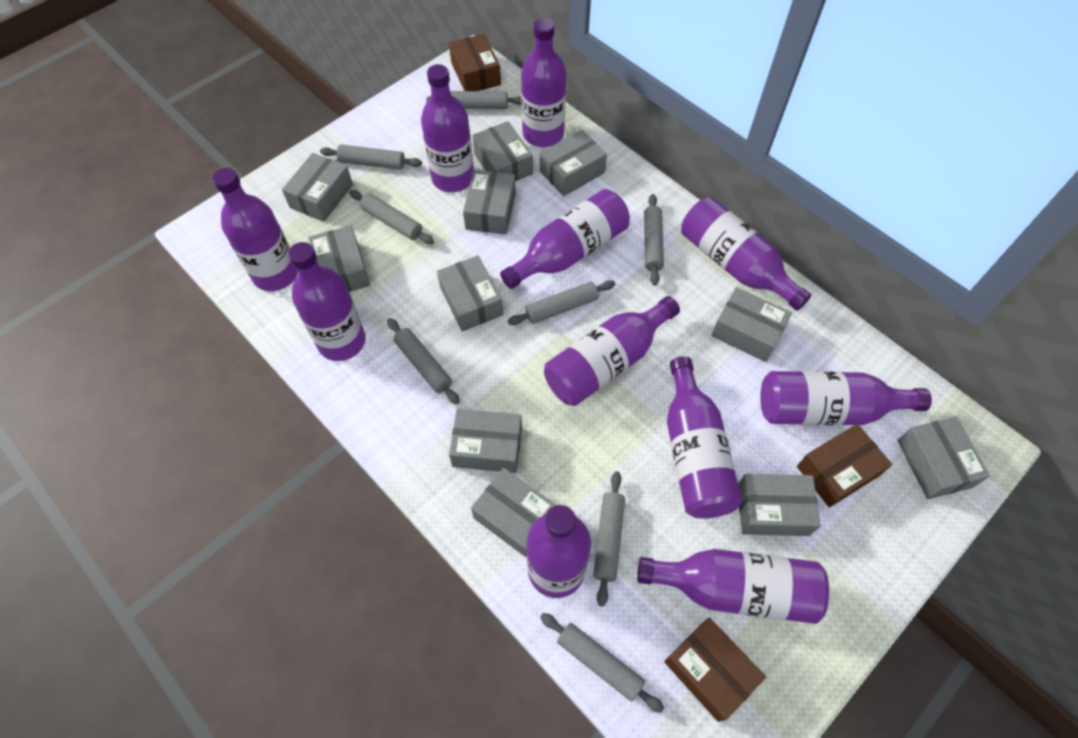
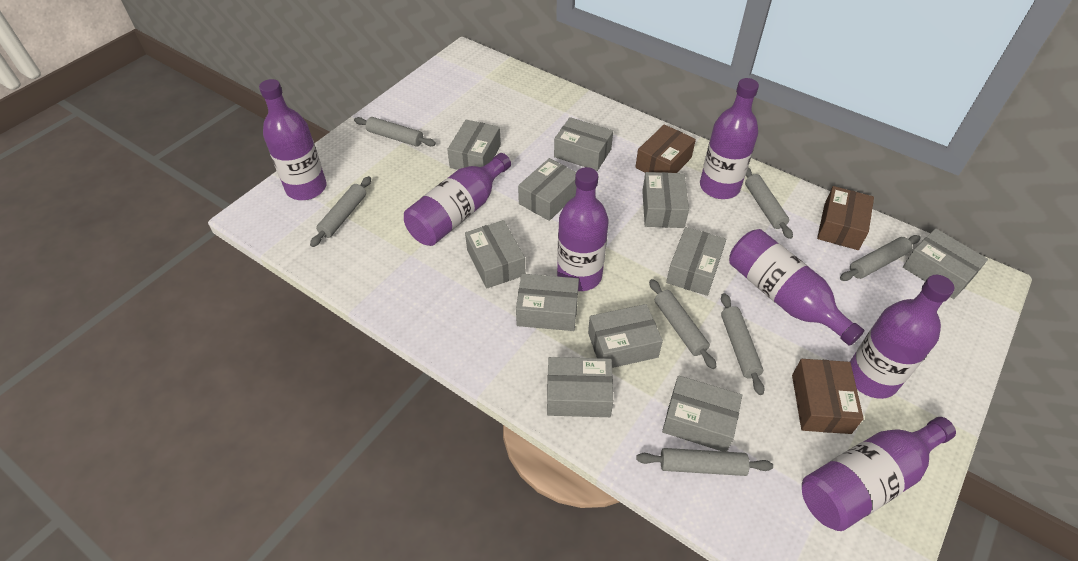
grey rolling pin: 8 -> 7
purple bottle: 11 -> 7

